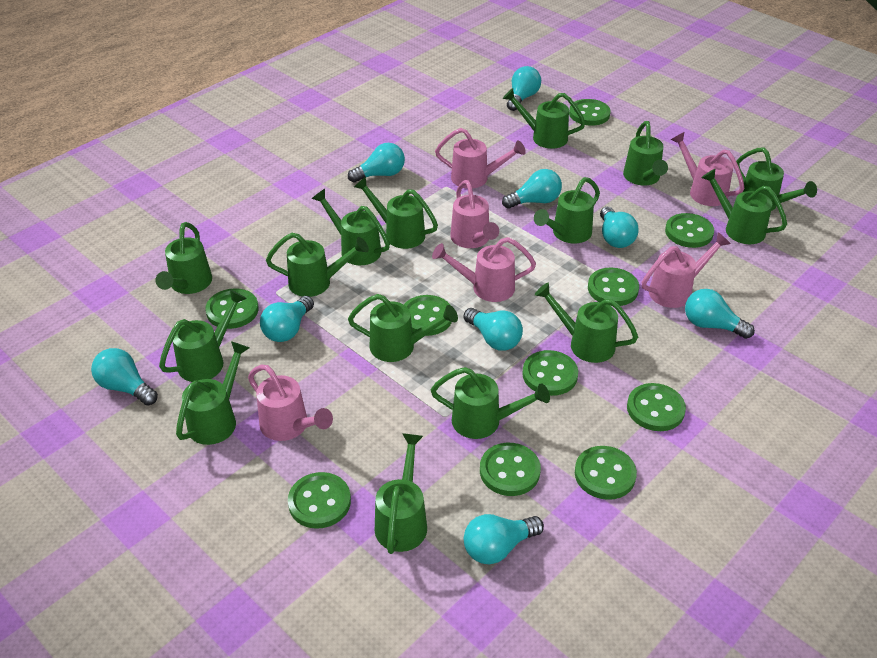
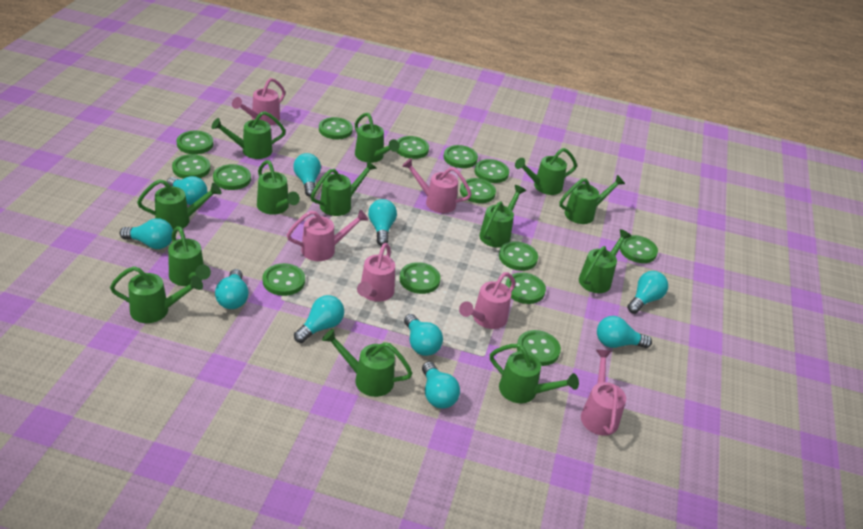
green button: 10 -> 14
green watering can: 15 -> 13
turquoise light bulb: 9 -> 10

